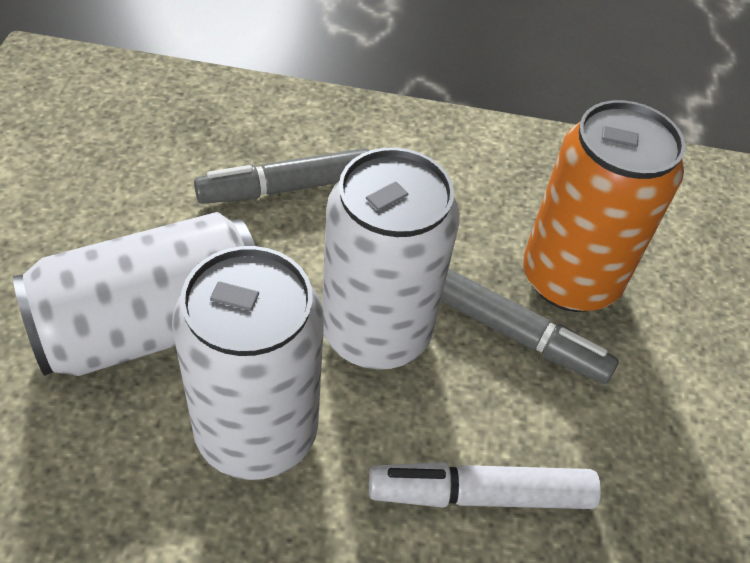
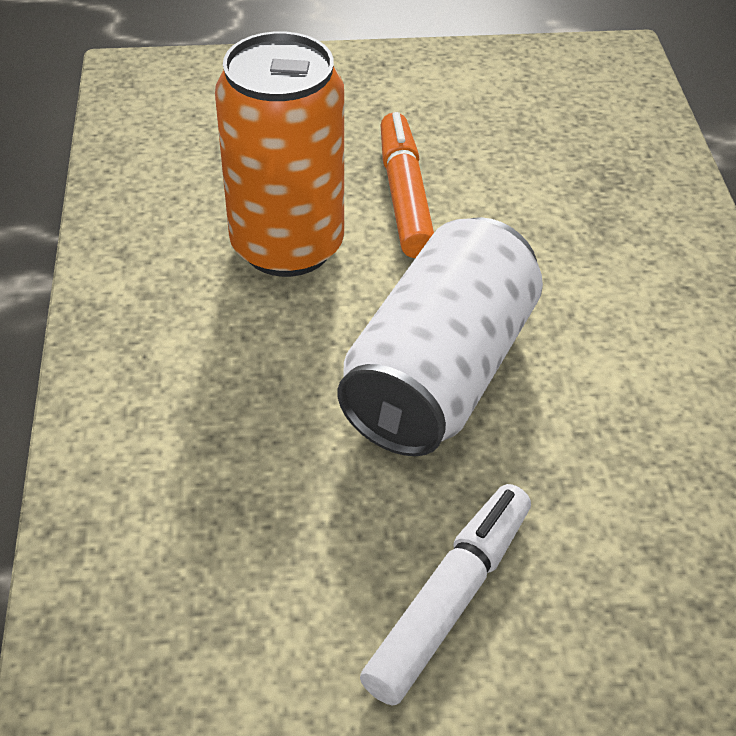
grey marker: 2 -> 0
orange marker: 0 -> 1
white can: 3 -> 1

